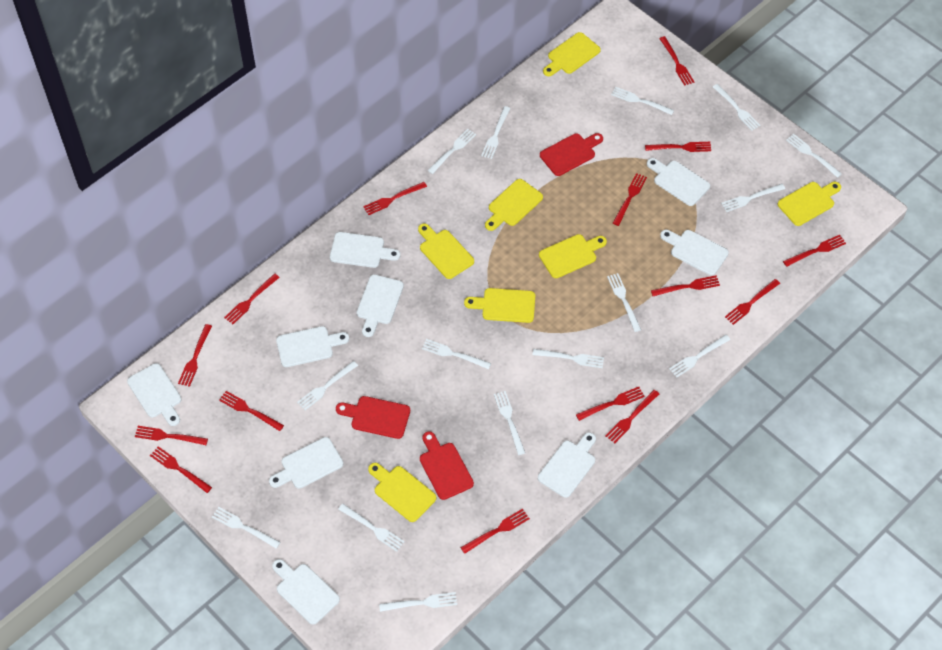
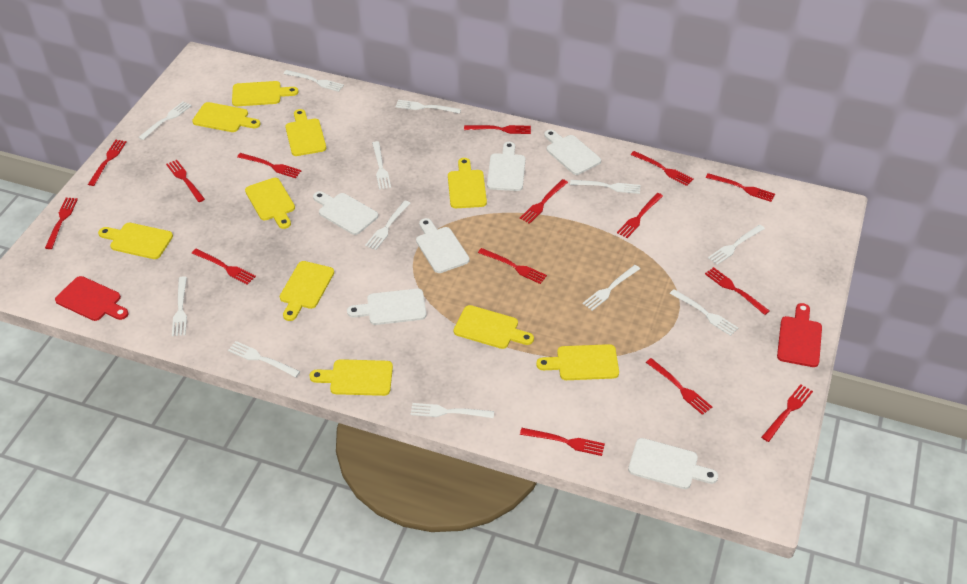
red cutting board: 3 -> 2
white cutting board: 9 -> 6
white fork: 15 -> 12
yellow cutting board: 7 -> 10

